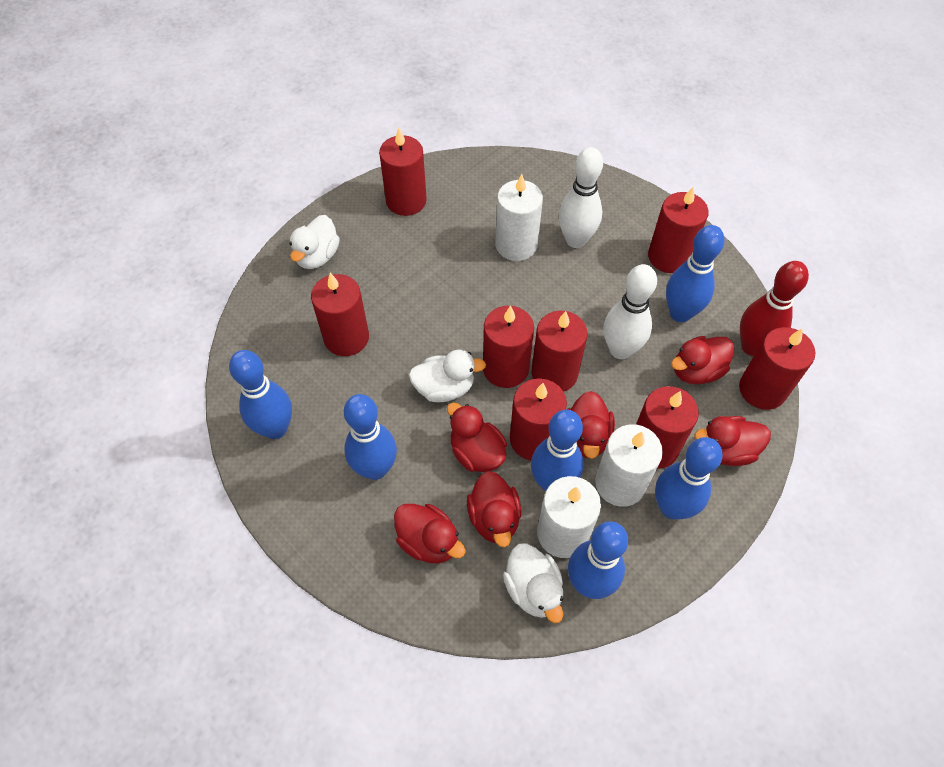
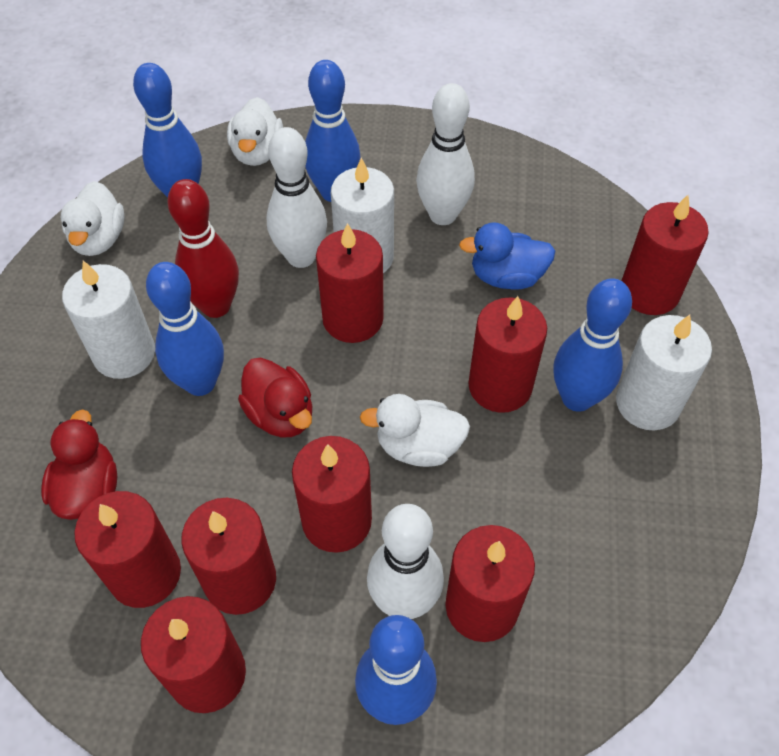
blue bowling pin: 6 -> 5
blue duck: 0 -> 1
red duck: 6 -> 2
white bowling pin: 2 -> 3

